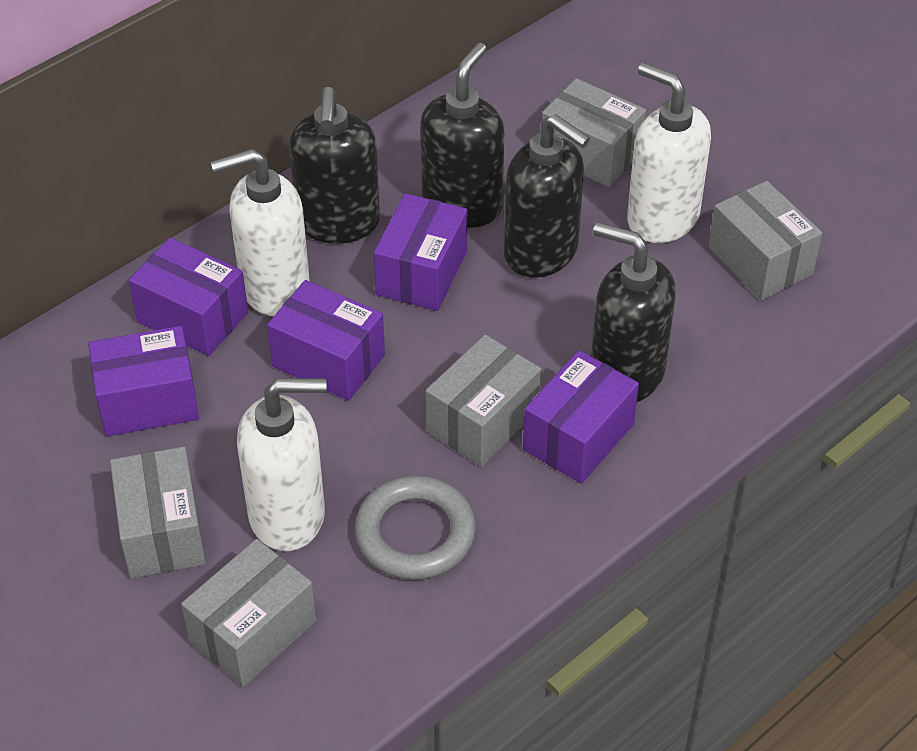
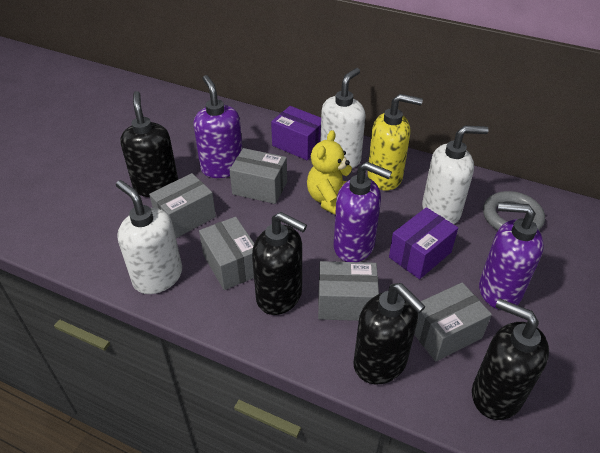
purple box: 5 -> 2
purple soap dispenser: 0 -> 3
yellow soap dispenser: 0 -> 1
yellow teddy bear: 0 -> 1

